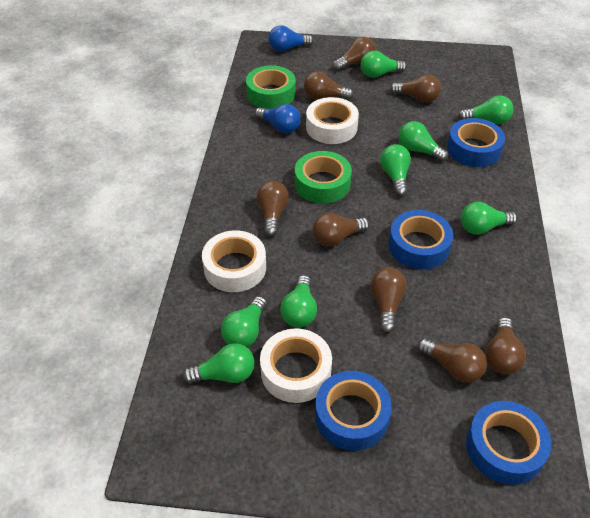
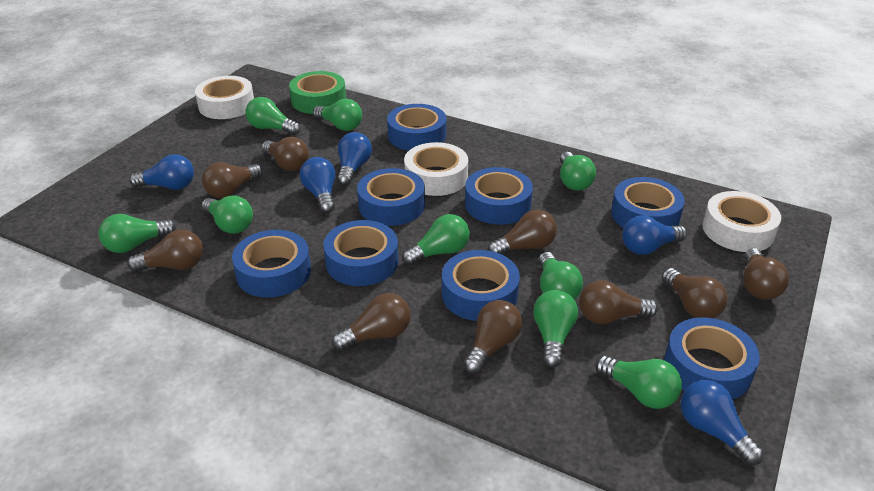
blue light bulb: 2 -> 5
blue tape: 4 -> 8
brown light bulb: 8 -> 9
green light bulb: 8 -> 9
green tape: 2 -> 1

